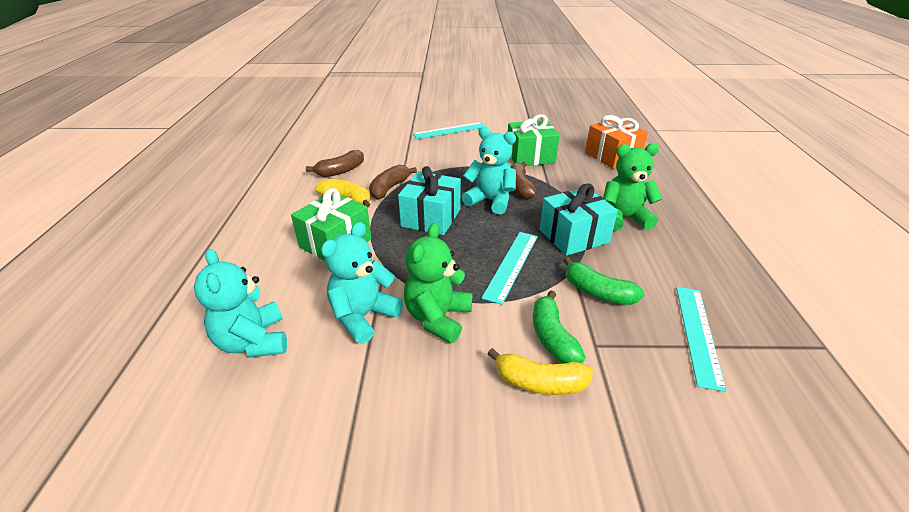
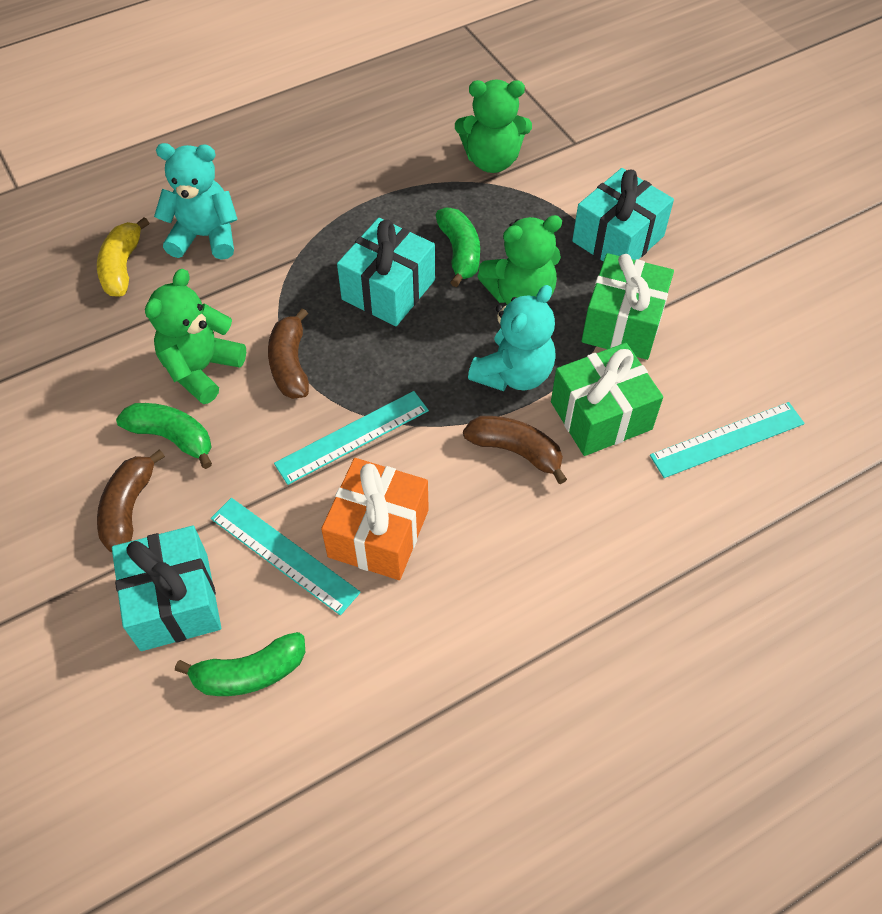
green banana: 2 -> 3
green teddy bear: 2 -> 3
turquoise gift: 2 -> 3
turquoise teddy bear: 3 -> 2
yellow banana: 2 -> 1

